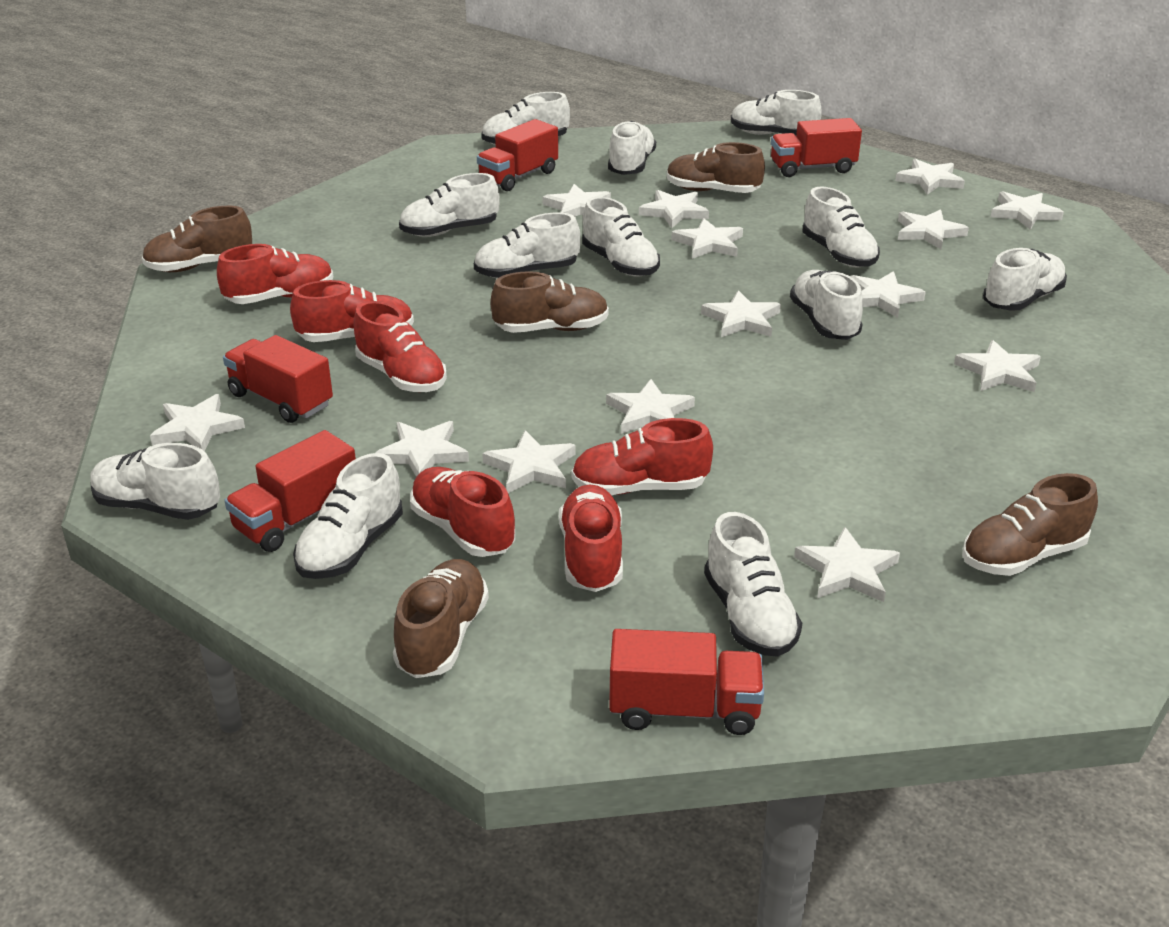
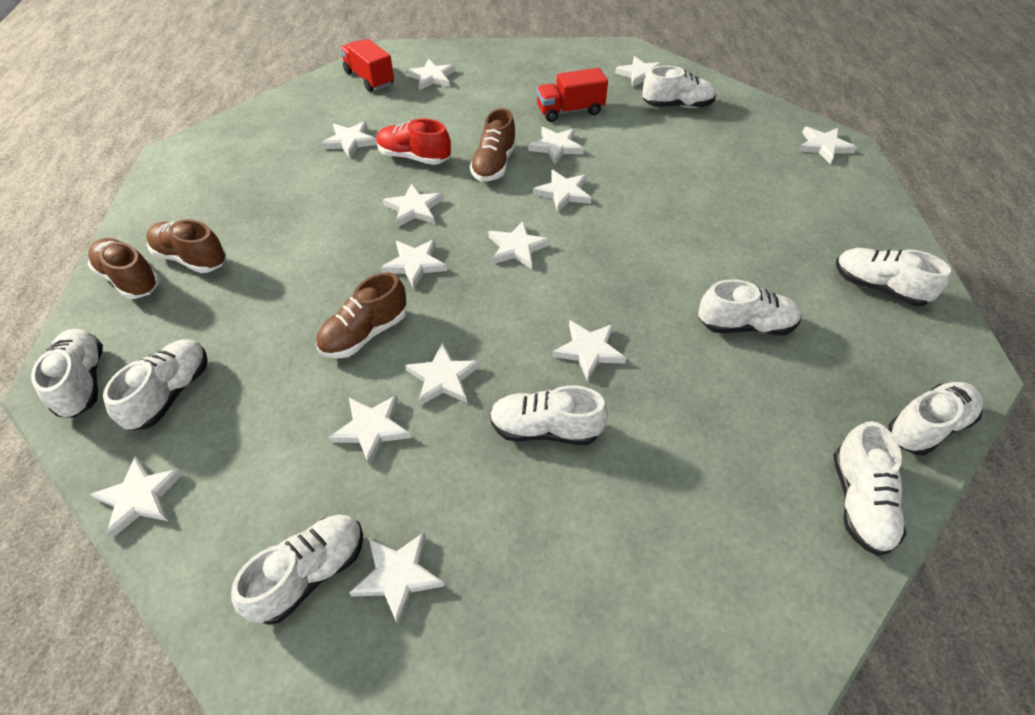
brown shoe: 5 -> 4
red shoe: 6 -> 1
red truck: 5 -> 2
white shoe: 12 -> 9

